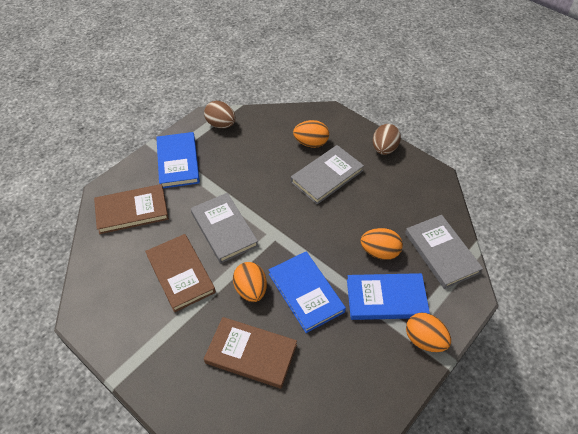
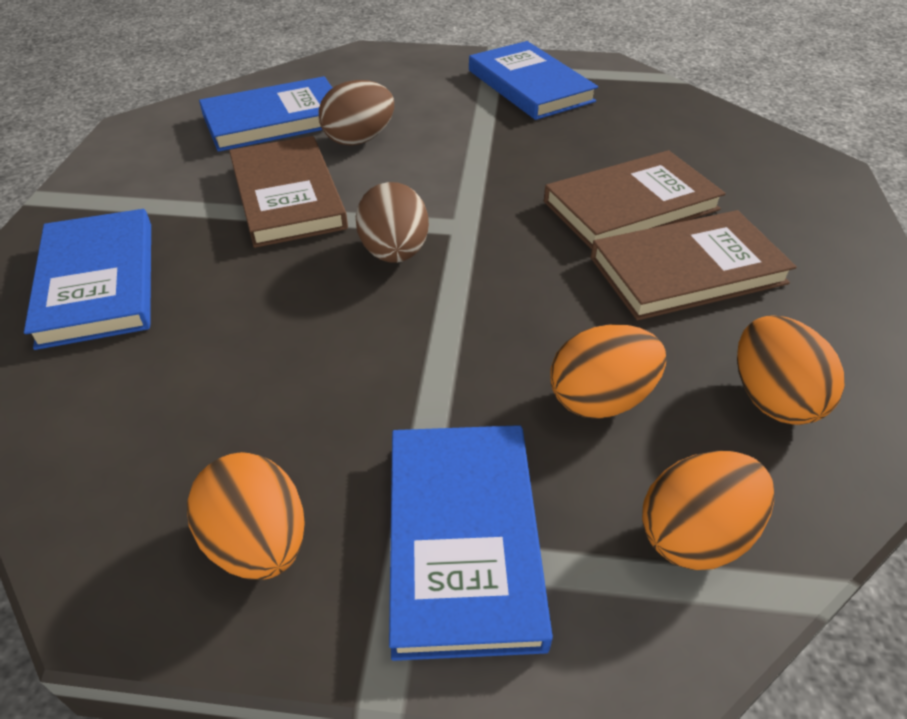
blue book: 3 -> 4
grey book: 3 -> 0

